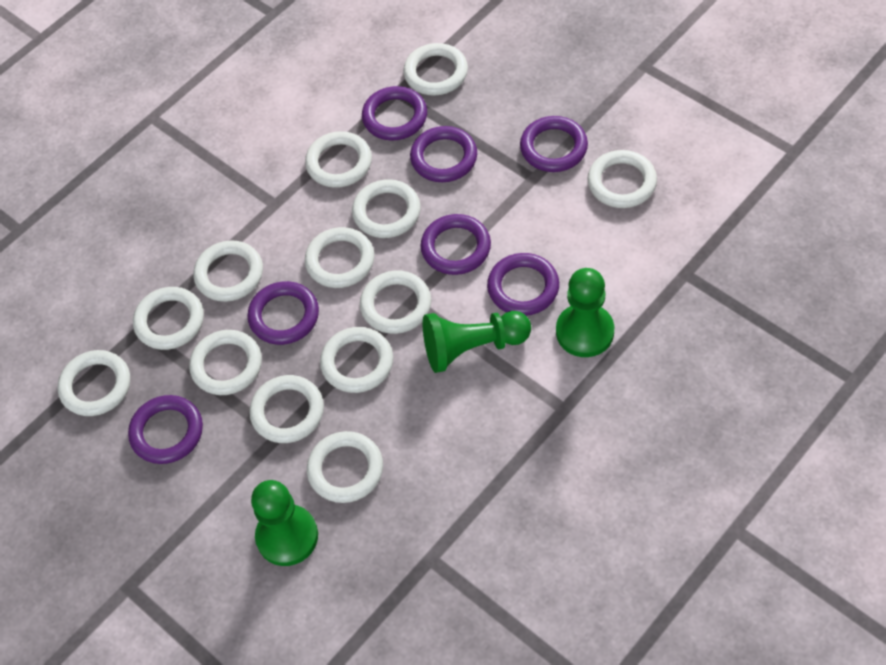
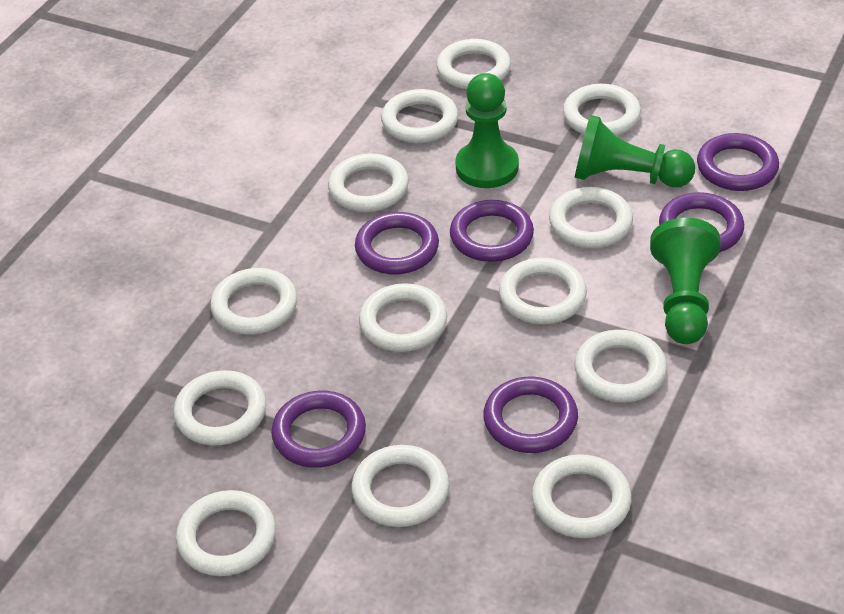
purple ring: 7 -> 6

